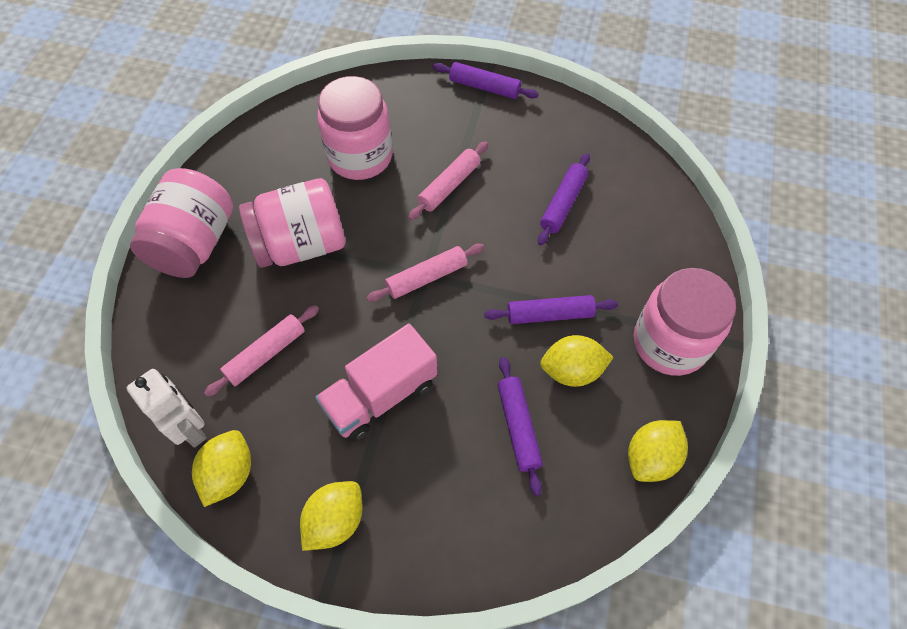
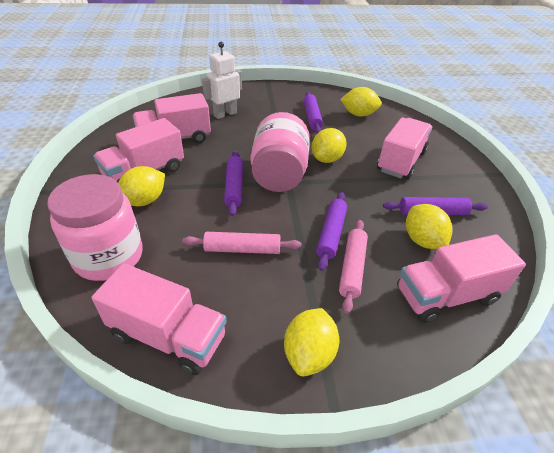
pink jar: 4 -> 2
pink rolling pin: 3 -> 2
pink truck: 1 -> 5
yellow lemon: 4 -> 5

